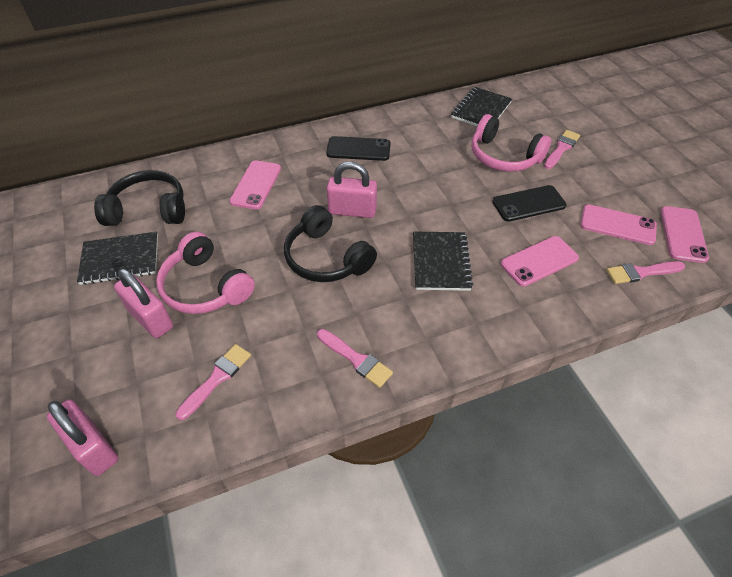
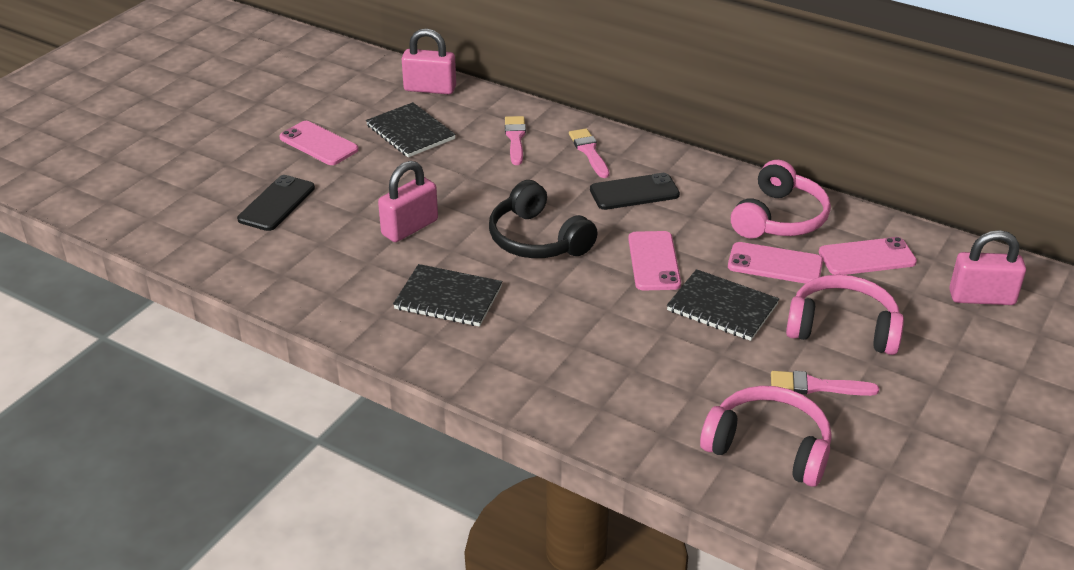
black headphones: 2 -> 1
pink brush: 4 -> 3
pink headphones: 2 -> 3

